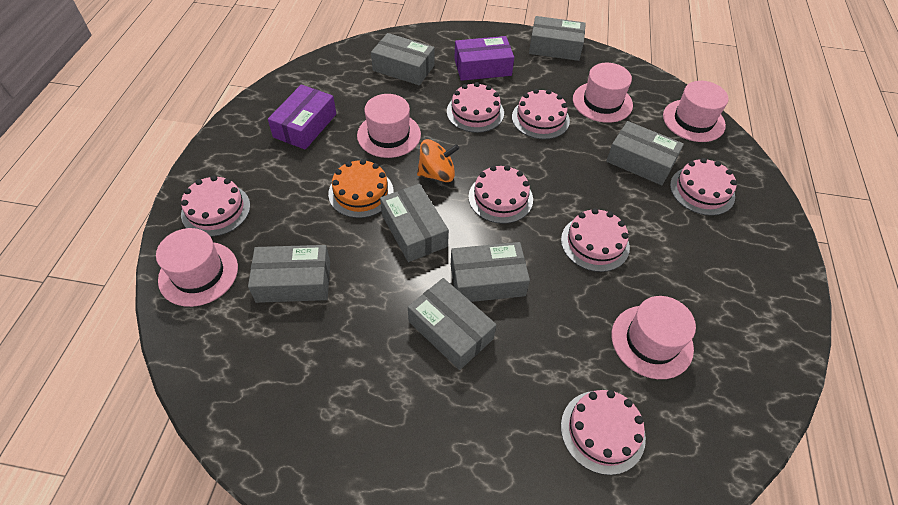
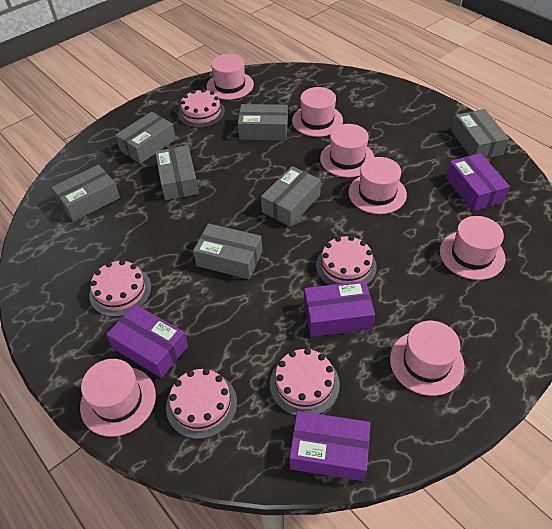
orange cake: 1 -> 0
orange spinning top: 1 -> 0
pink cake: 7 -> 5
pink hat: 5 -> 7
purple box: 2 -> 4

